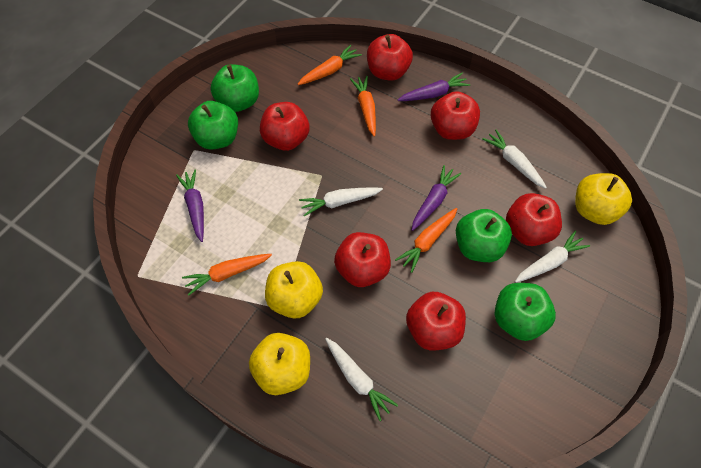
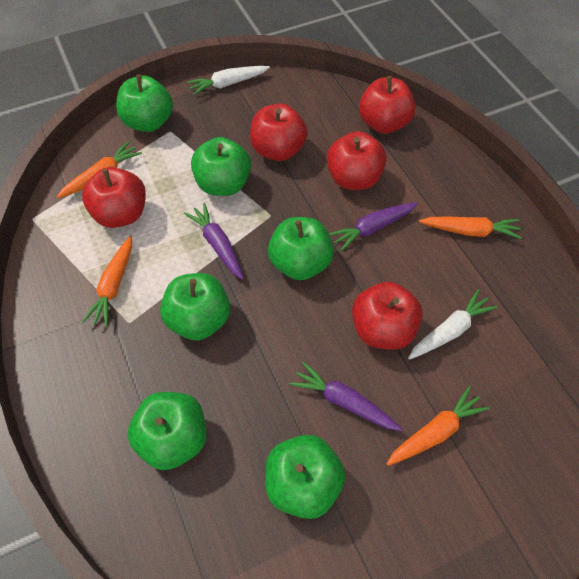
green apple: 4 -> 6
red apple: 6 -> 5
white carrot: 4 -> 2
yellow apple: 3 -> 0

